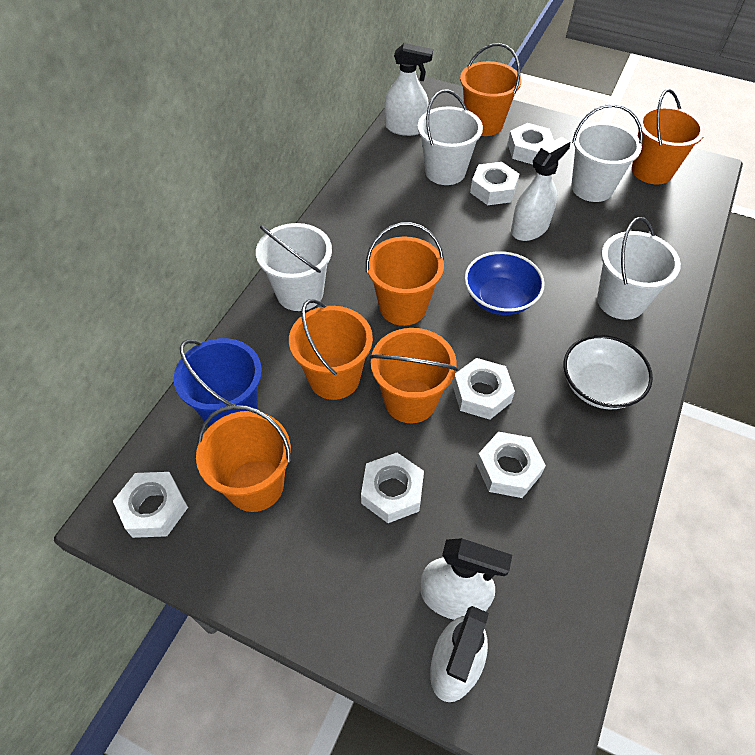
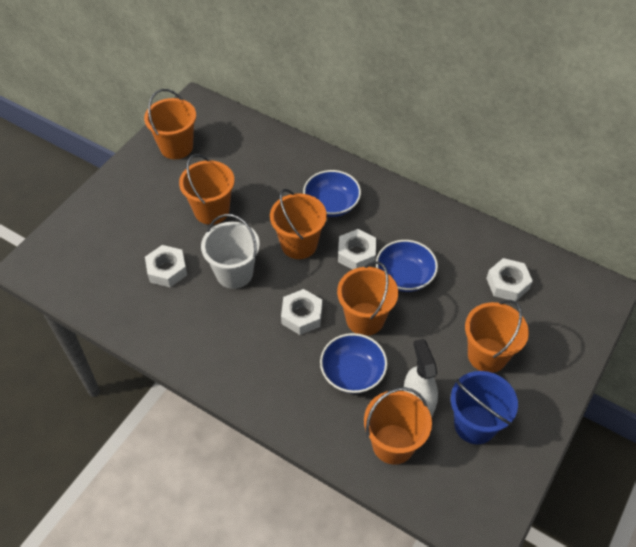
blue bowl: 1 -> 3
white bowl: 1 -> 0
white bucket: 4 -> 1
white nut: 6 -> 4
white spray bottle: 4 -> 1

